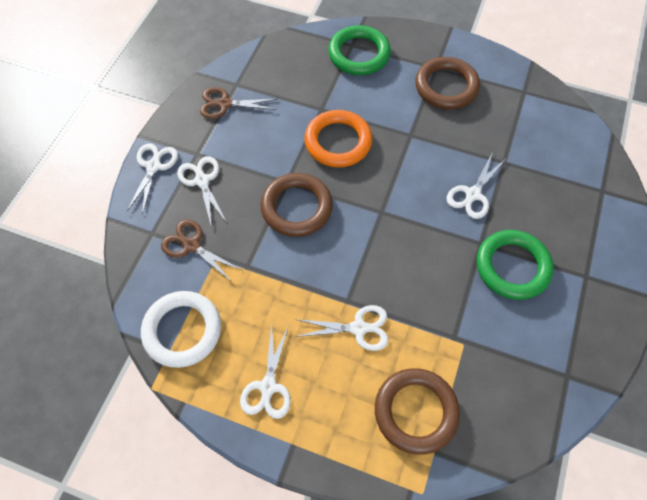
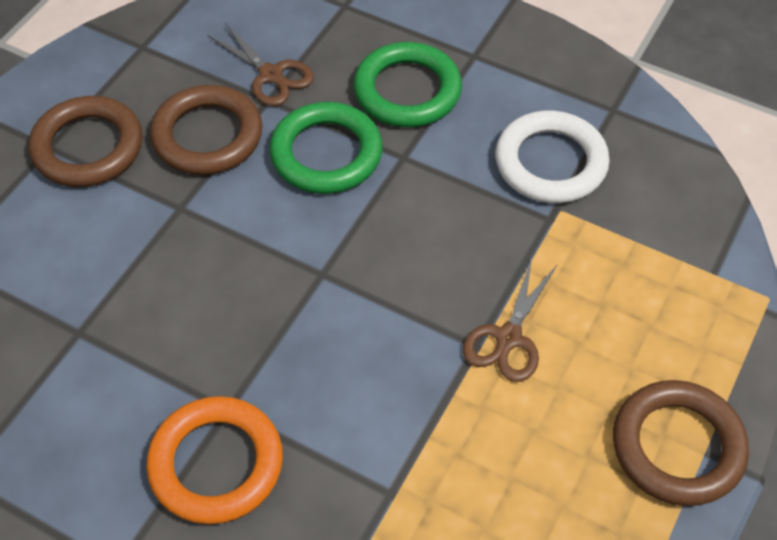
white scissors: 5 -> 0

